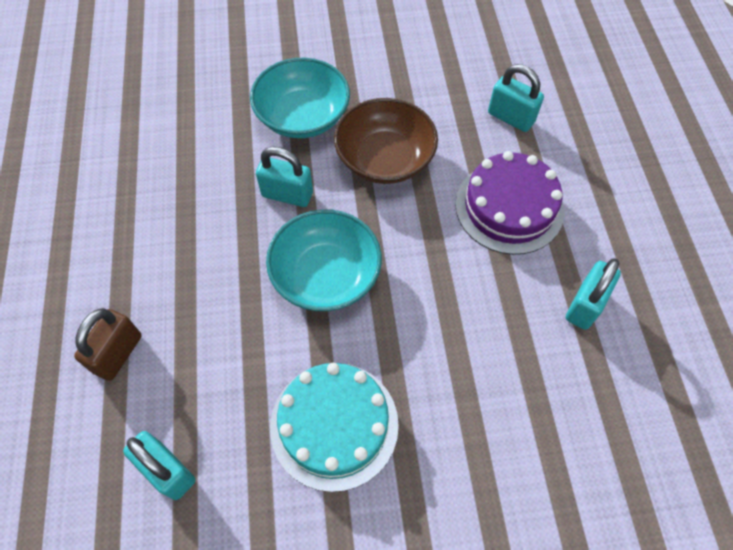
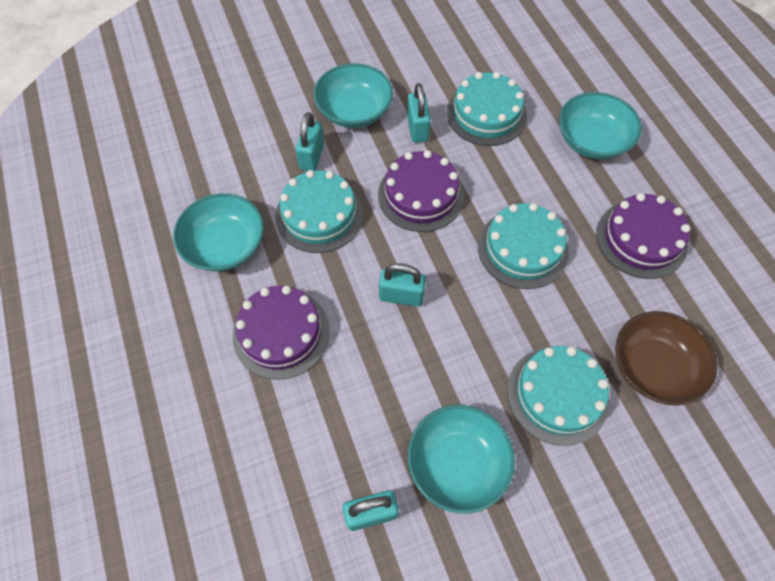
brown padlock: 1 -> 0
purple cake: 1 -> 3
turquoise bowl: 2 -> 4
turquoise cake: 1 -> 4

